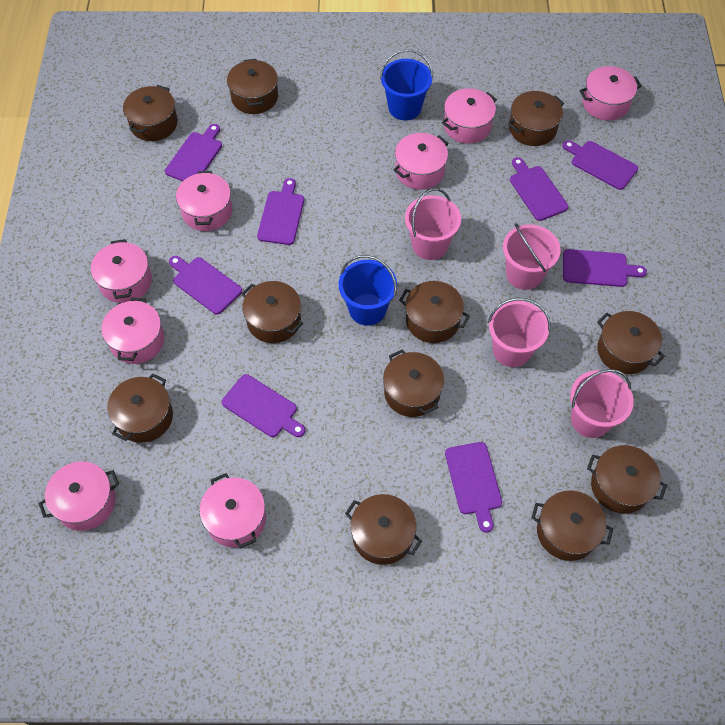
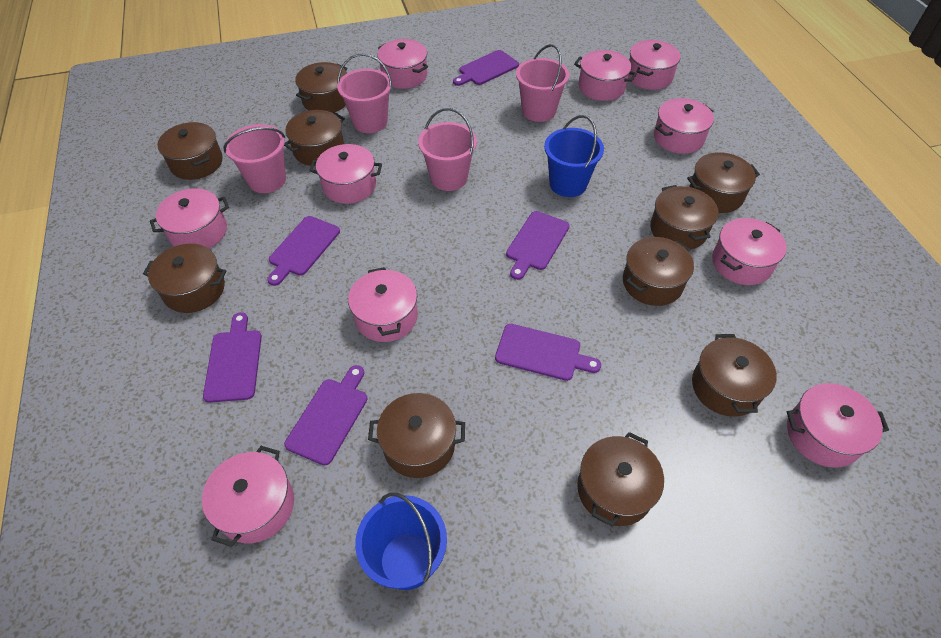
brown pot: 11 -> 10
pink pot: 8 -> 10
purple cutting board: 8 -> 6

